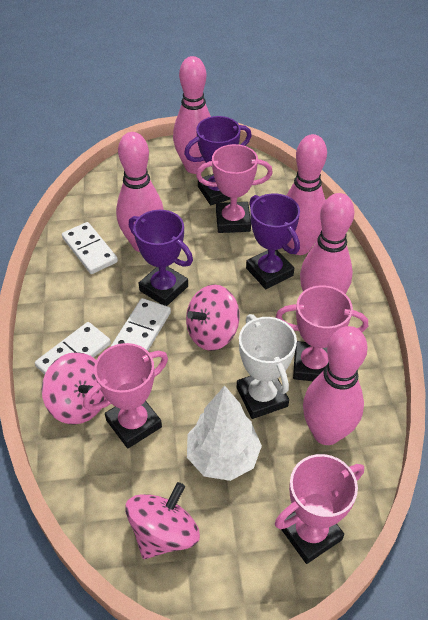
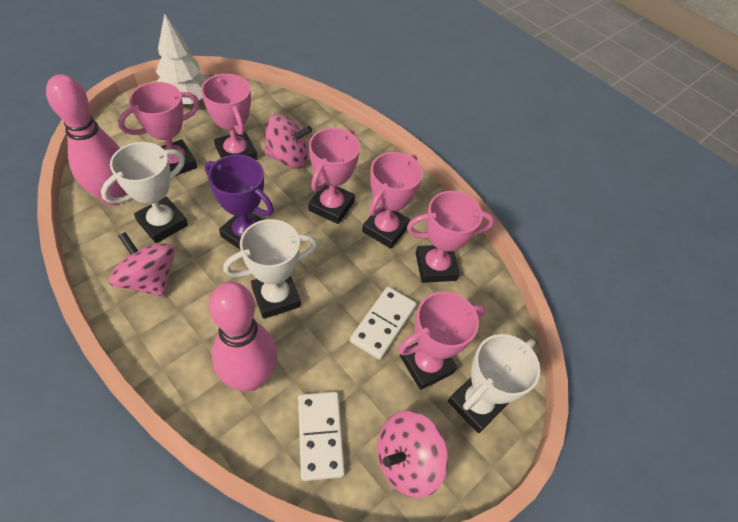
pink bowling pin: 5 -> 2
pink trophy: 4 -> 6
purple trophy: 3 -> 1
white domino: 3 -> 2
white trophy: 1 -> 3

